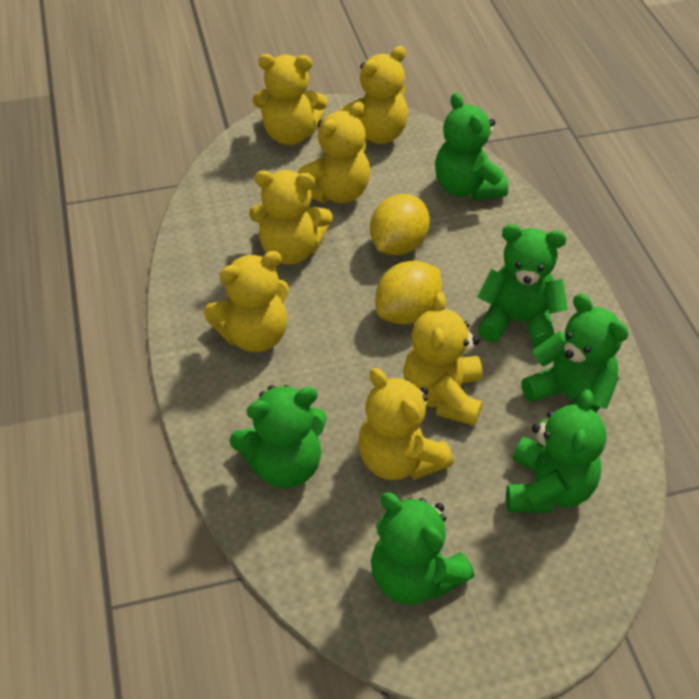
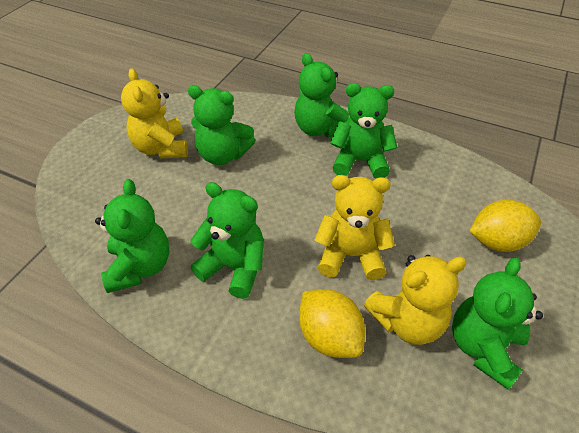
yellow teddy bear: 7 -> 3

